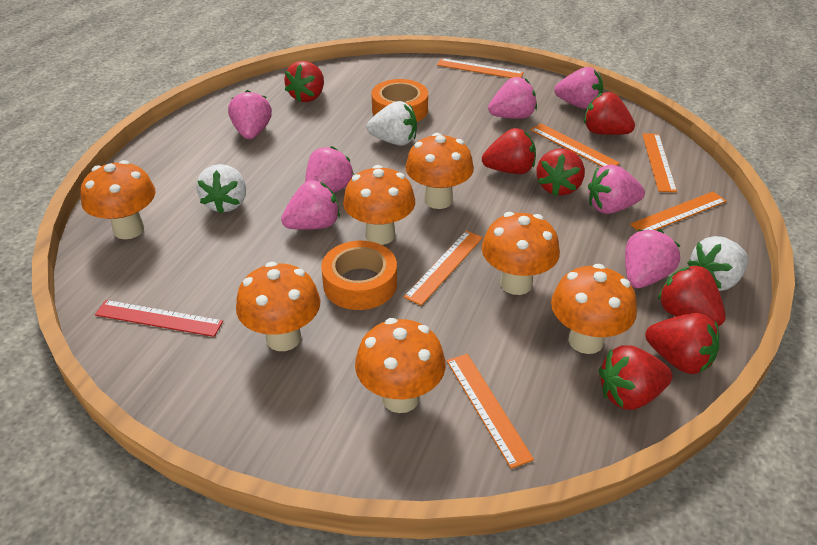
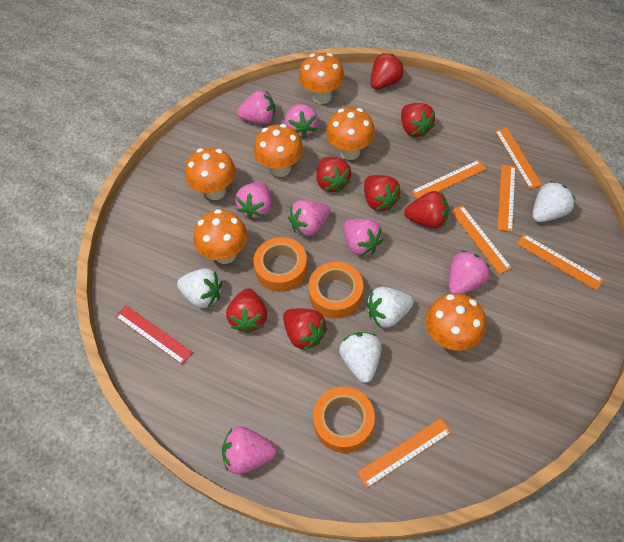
orange mushroom: 7 -> 6
orange tape: 2 -> 3
white strawberry: 3 -> 4

